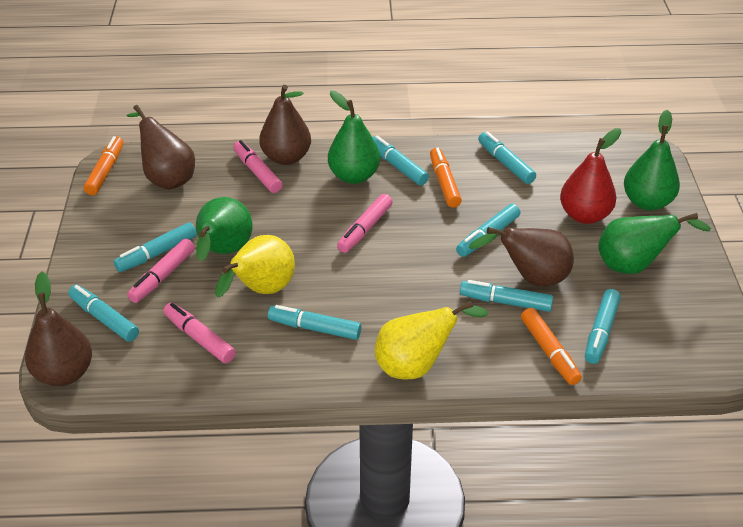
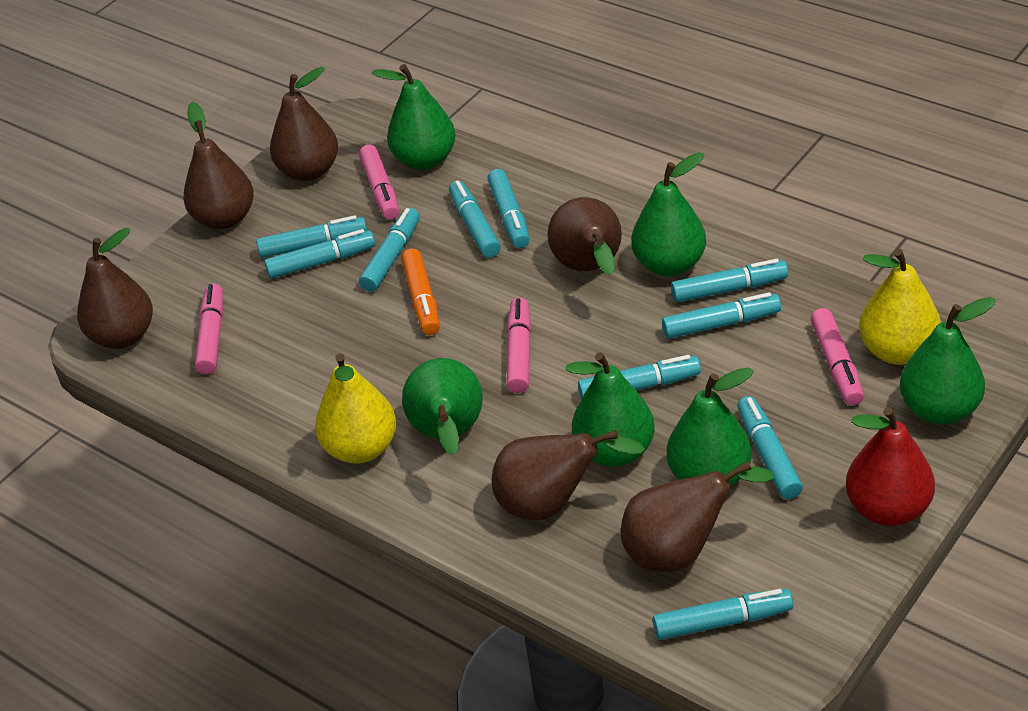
brown pear: 4 -> 6
green pear: 4 -> 6
orange marker: 3 -> 1
turquoise marker: 8 -> 10

